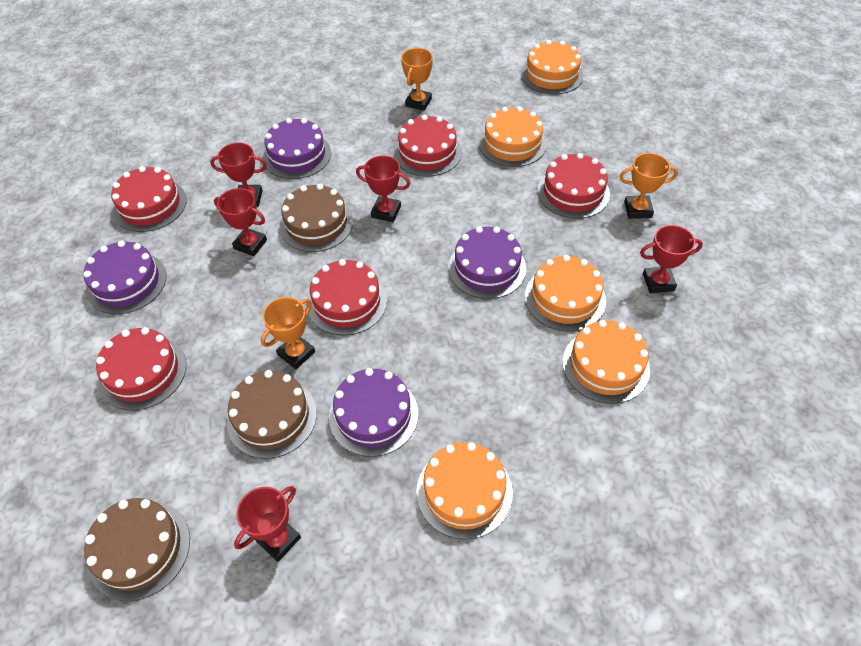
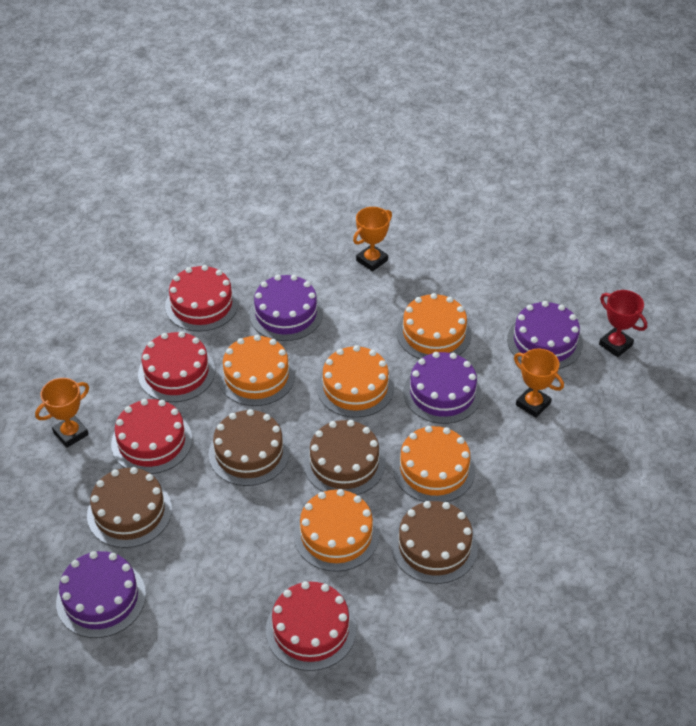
brown cake: 3 -> 4
red cake: 5 -> 4
red trophy: 5 -> 1

